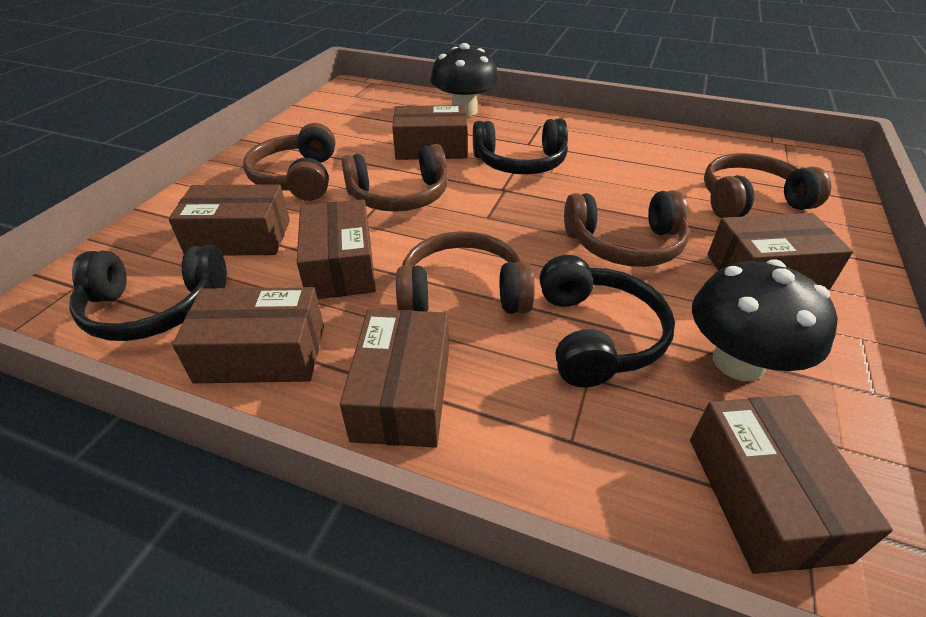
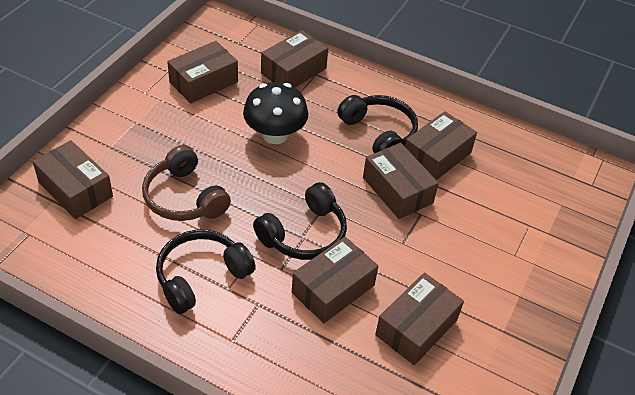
black mushroom: 2 -> 1
brown headphones: 5 -> 1

